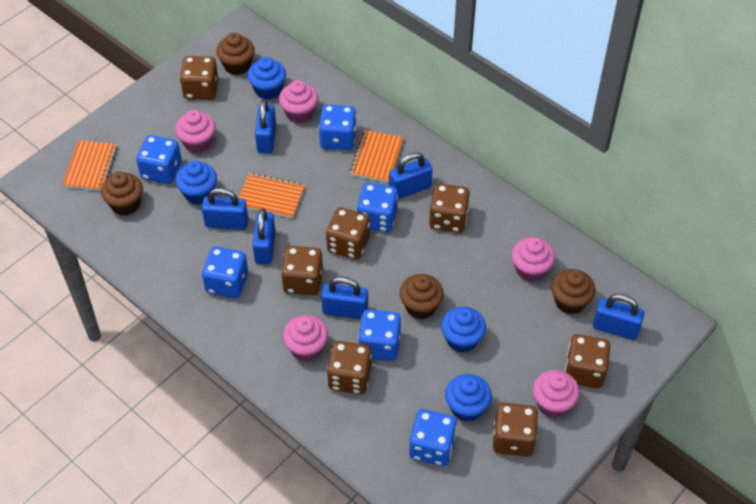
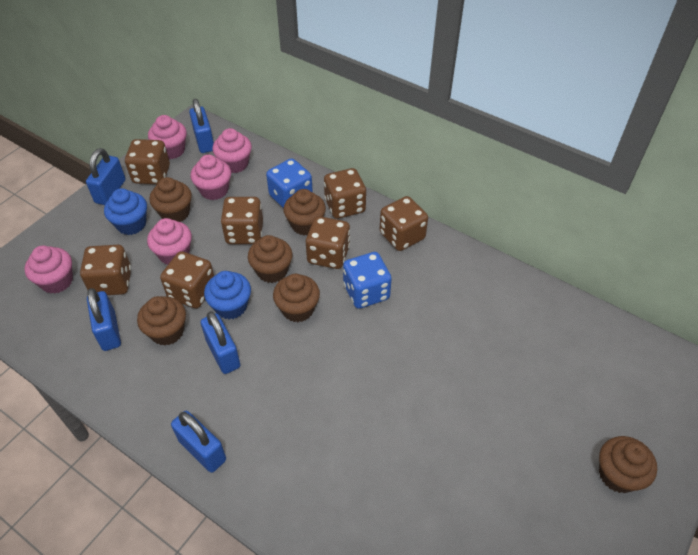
blue cupcake: 4 -> 2
blue dice: 6 -> 2
blue padlock: 6 -> 5
brown cupcake: 4 -> 6
orange notebook: 3 -> 0

